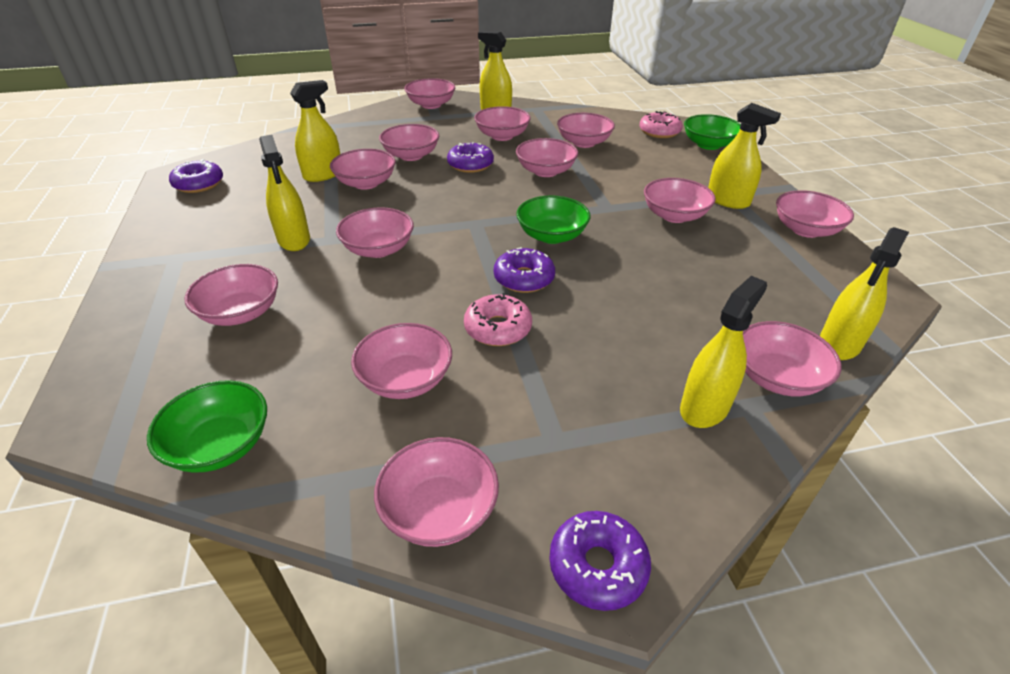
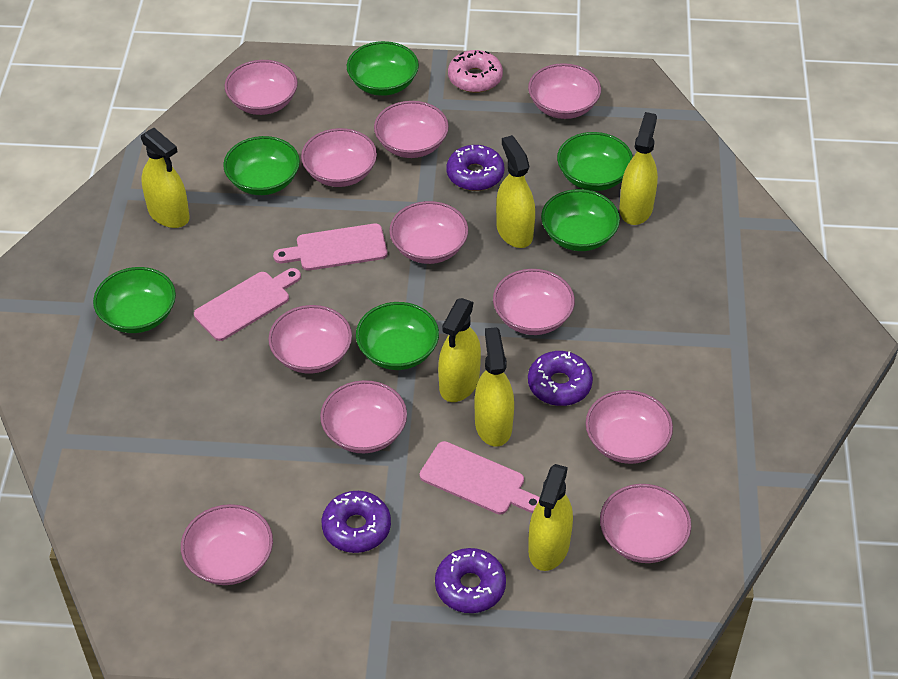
green bowl: 3 -> 6
pink bowl: 13 -> 11
pink cutting board: 0 -> 3
pink donut: 2 -> 1

